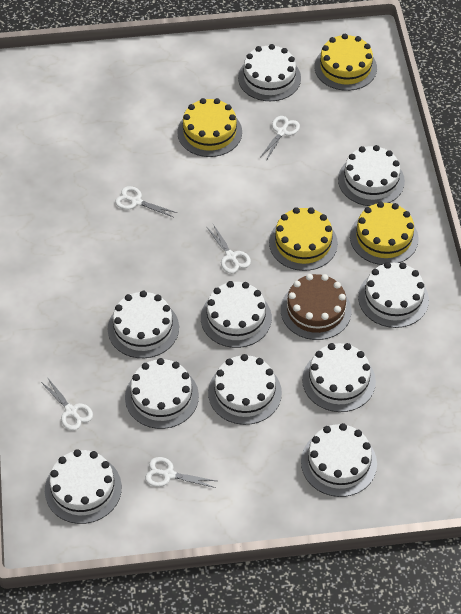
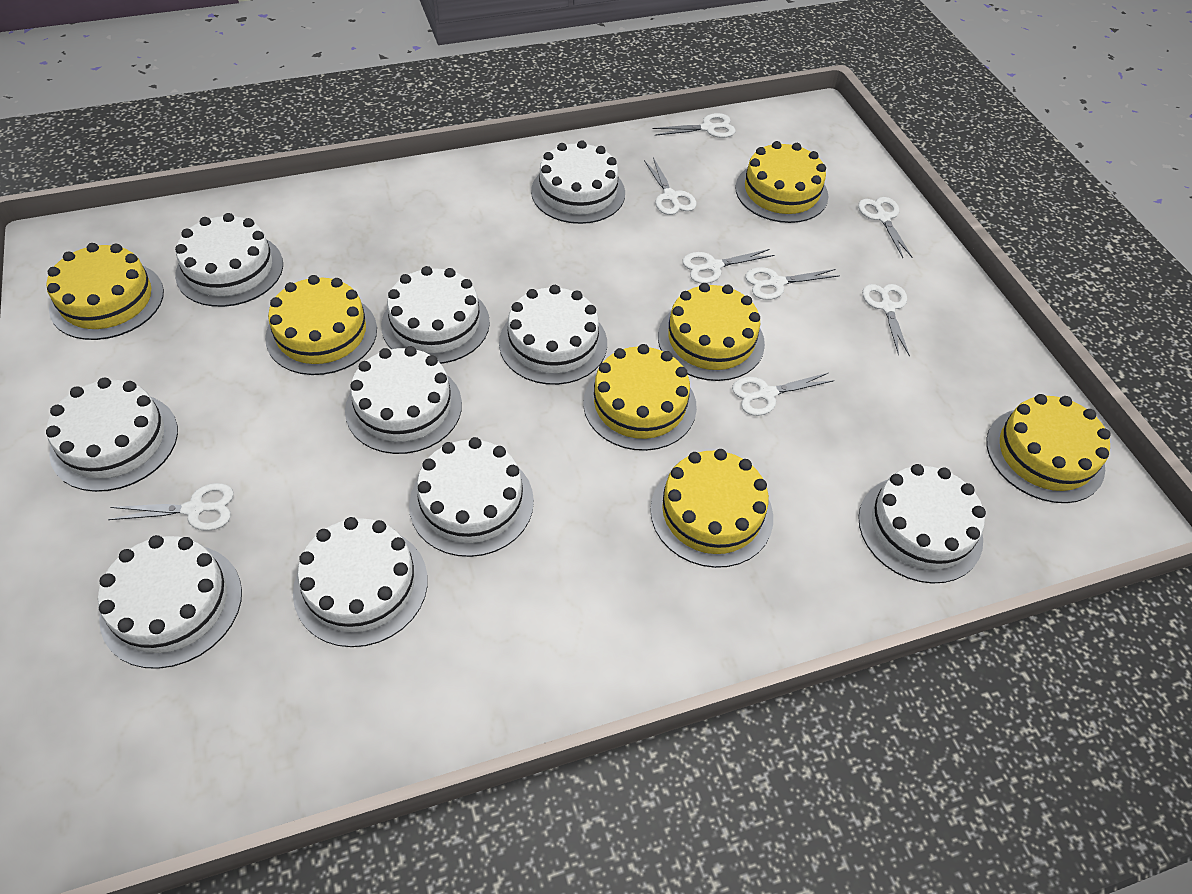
brown cake: 1 -> 0
white scissors: 5 -> 8
yellow cake: 4 -> 7

